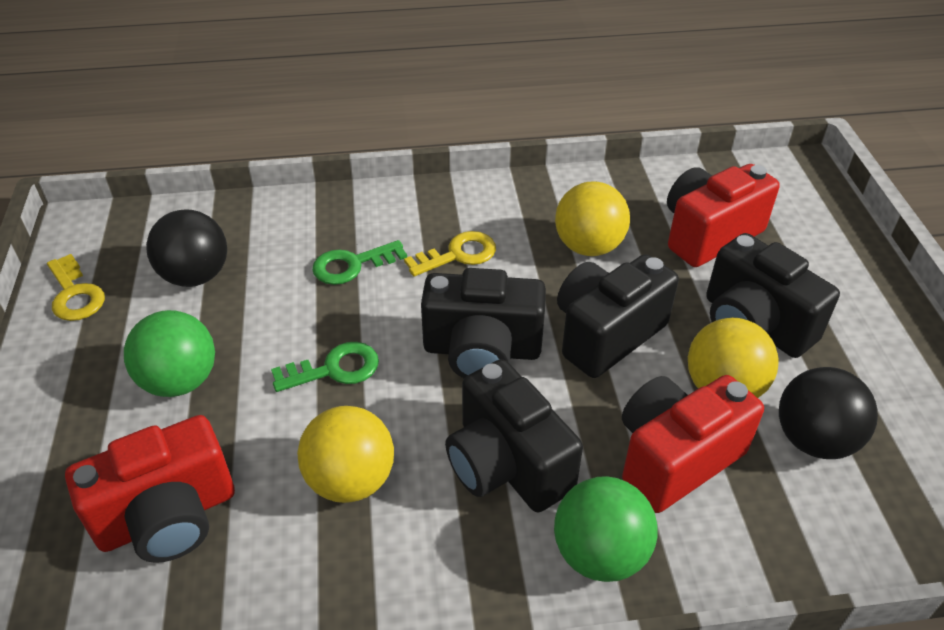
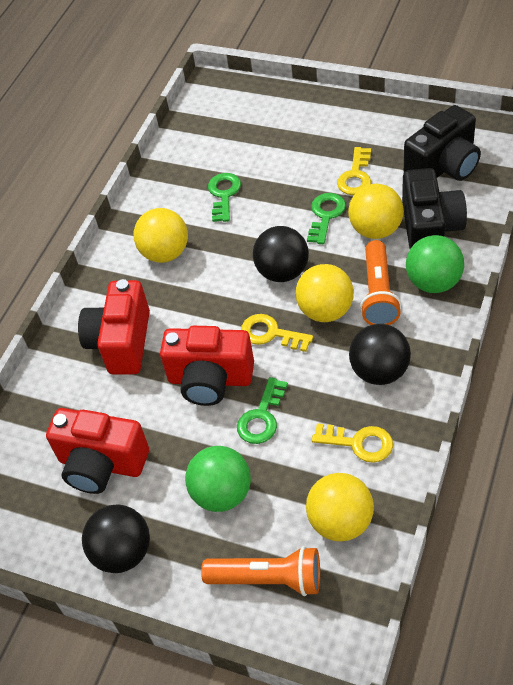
black ball: 2 -> 3
black camera: 4 -> 2
green key: 2 -> 3
orange flashlight: 0 -> 2
yellow ball: 3 -> 4
yellow key: 2 -> 3

